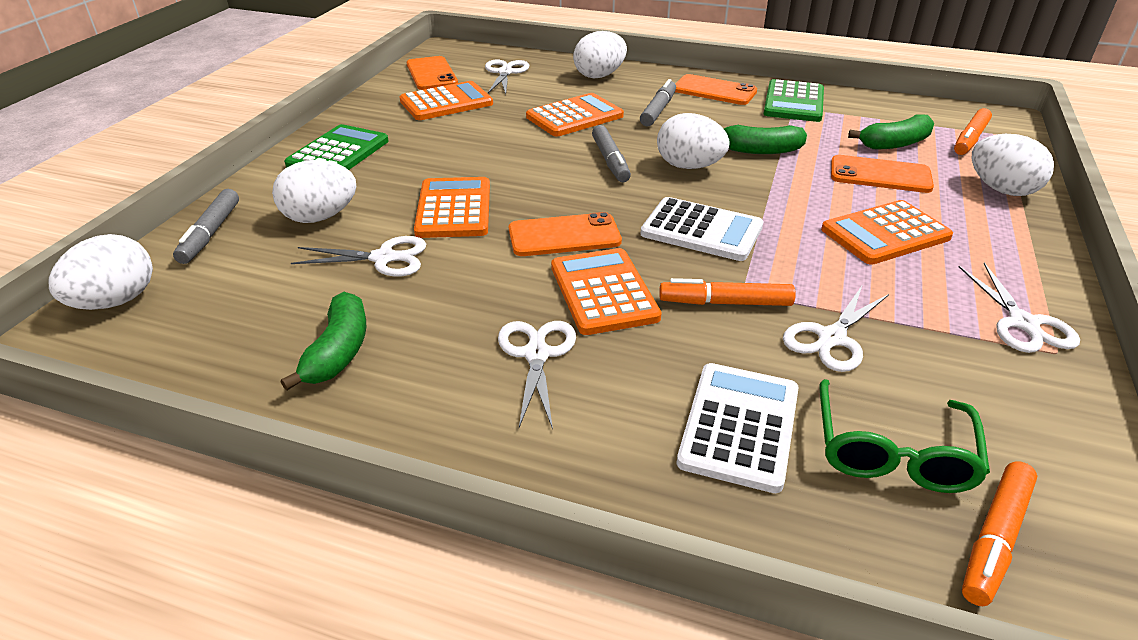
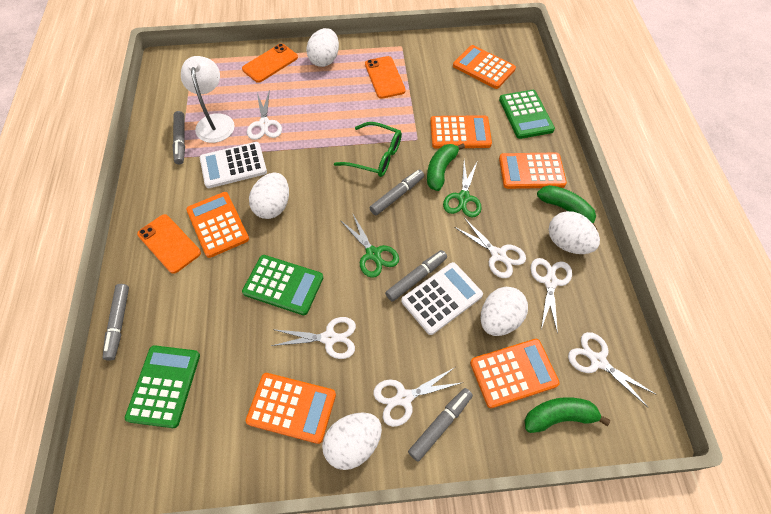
green calculator: 2 -> 3
green scissors: 0 -> 2
grey marker: 3 -> 5
orange calculator: 5 -> 6
orange marker: 3 -> 0
orange phone: 4 -> 3
white lamp: 0 -> 1
white scissors: 5 -> 6

